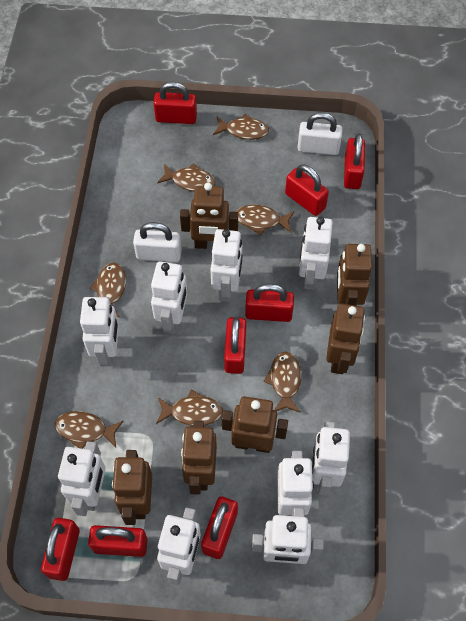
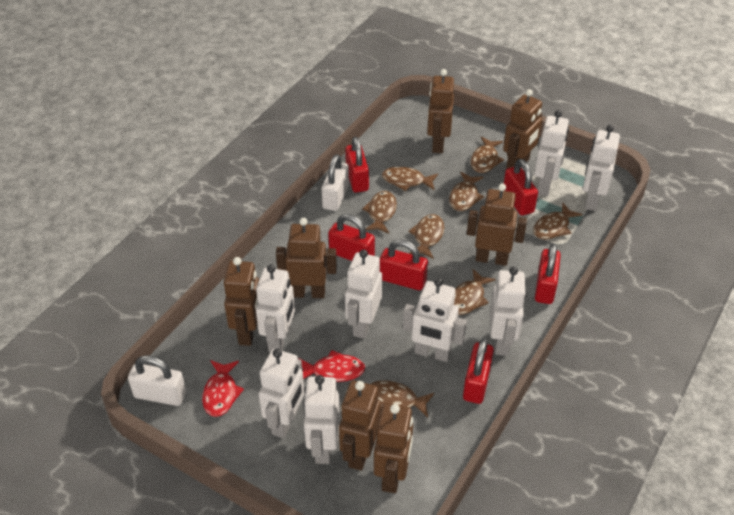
brown fish: 7 -> 8
brown robot: 6 -> 7
red fish: 0 -> 2
red padlock: 8 -> 6
white robot: 9 -> 8

